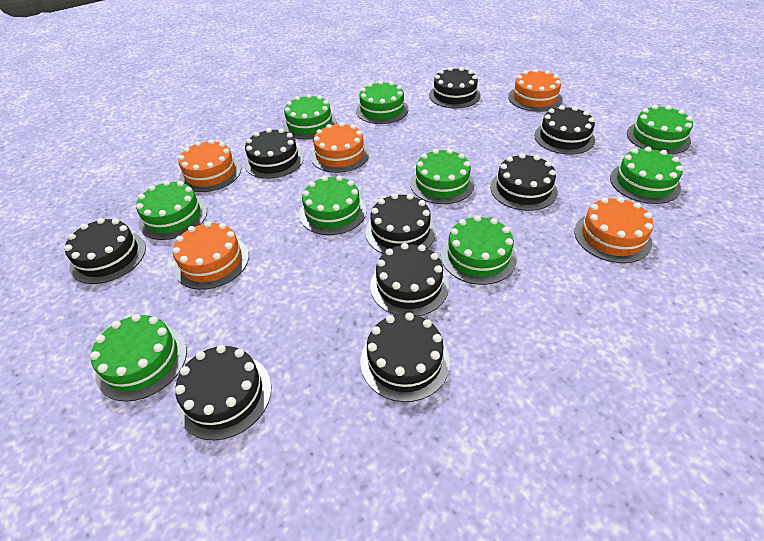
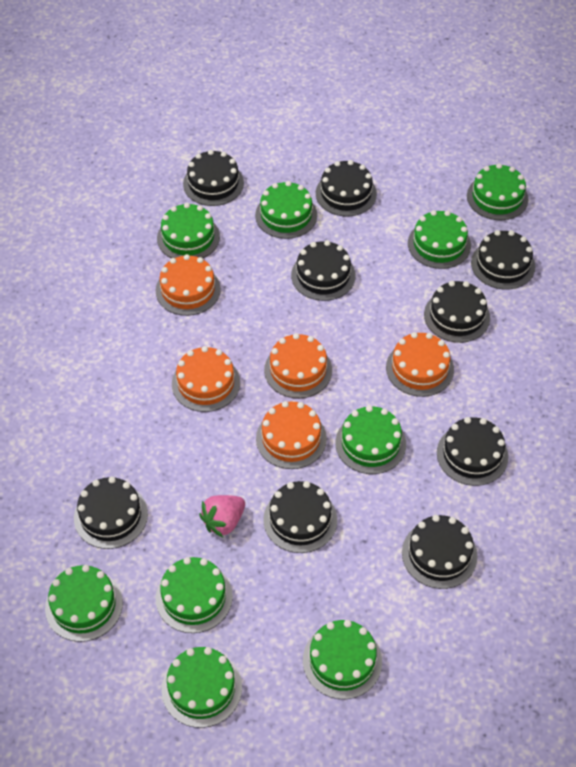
pink strawberry: 0 -> 1

